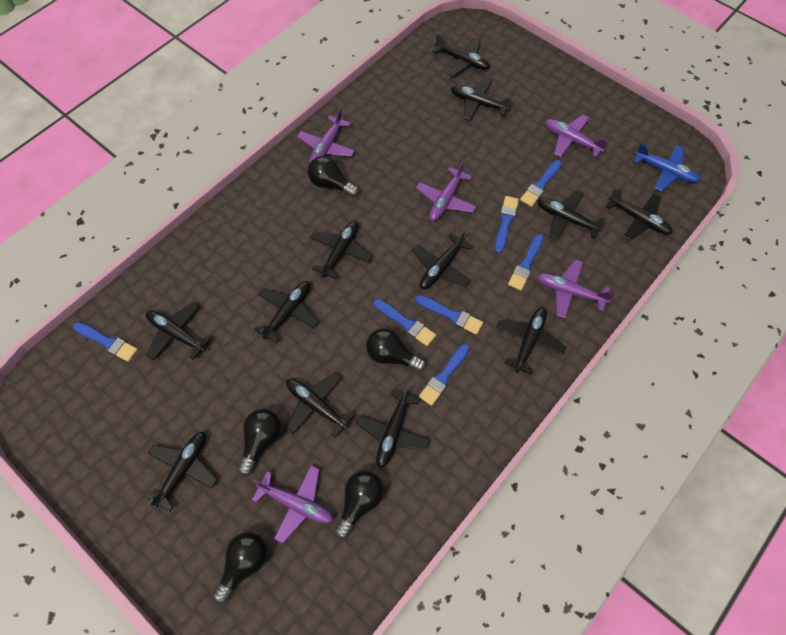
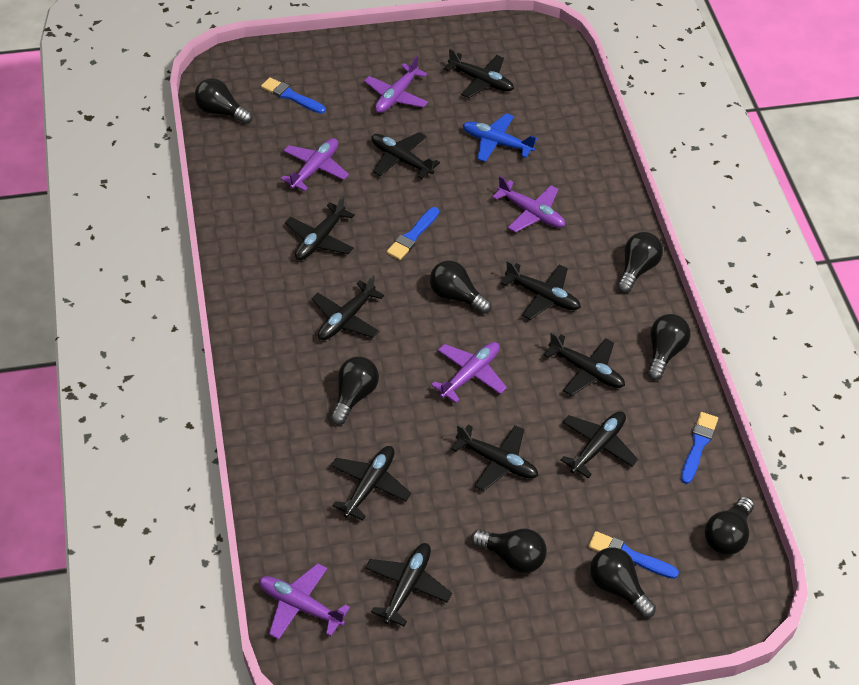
black light bulb: 5 -> 8
black plane: 12 -> 10
blue brush: 7 -> 4

